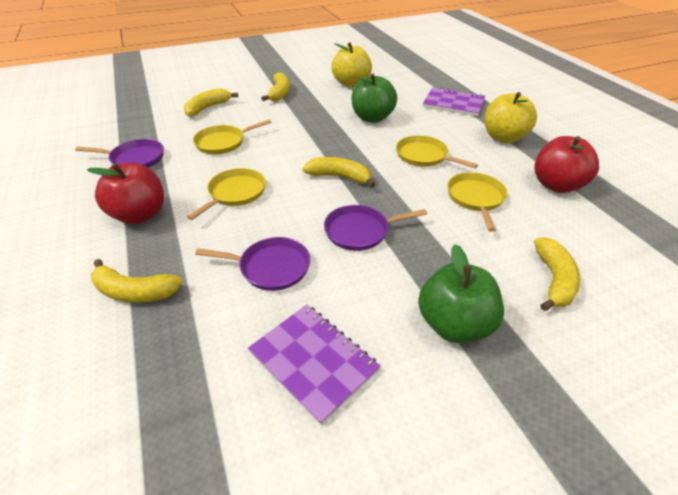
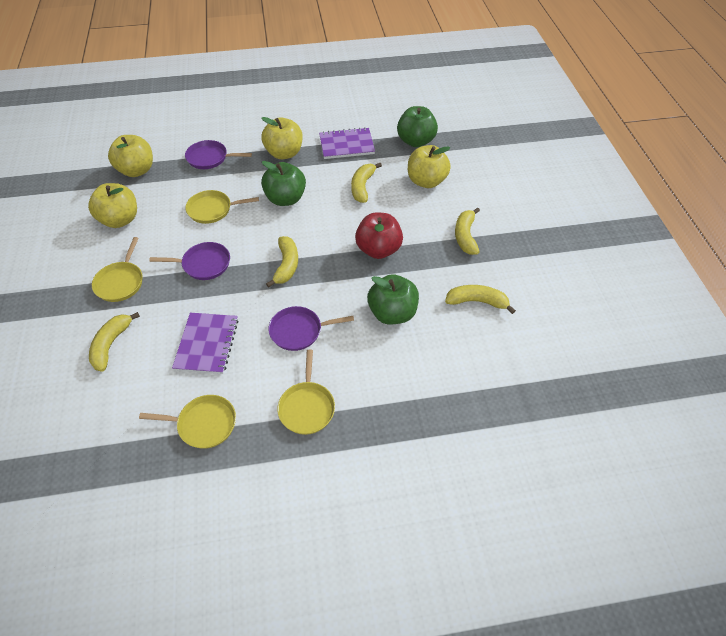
green apple: 2 -> 3
red apple: 2 -> 1
yellow apple: 2 -> 4

